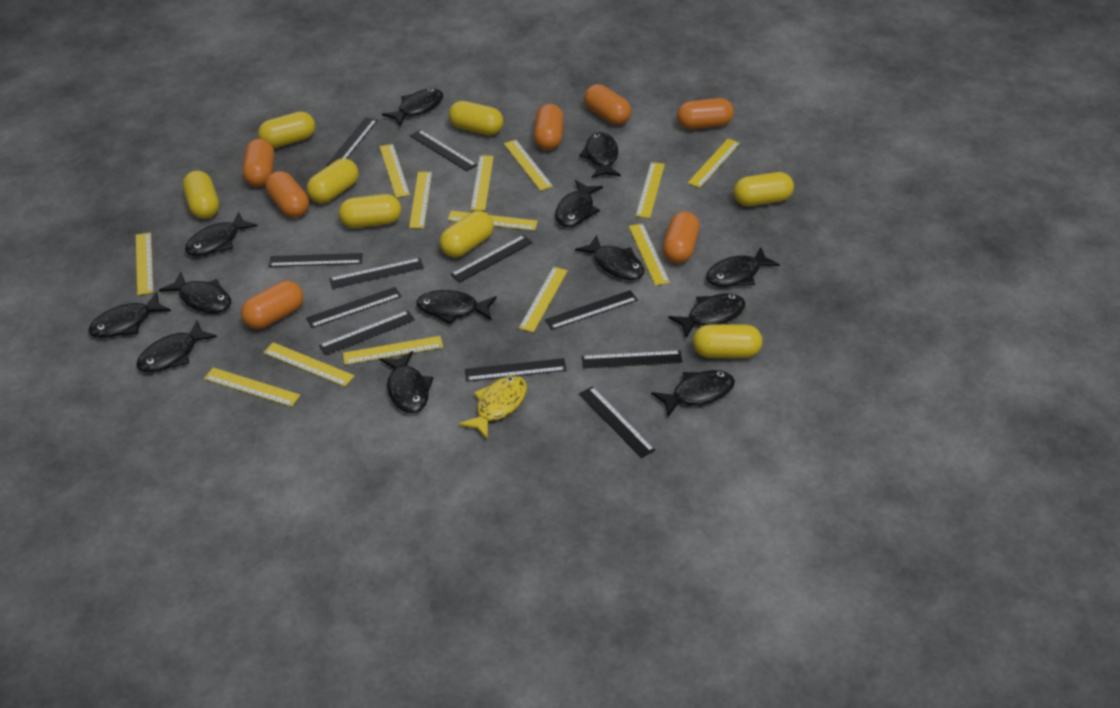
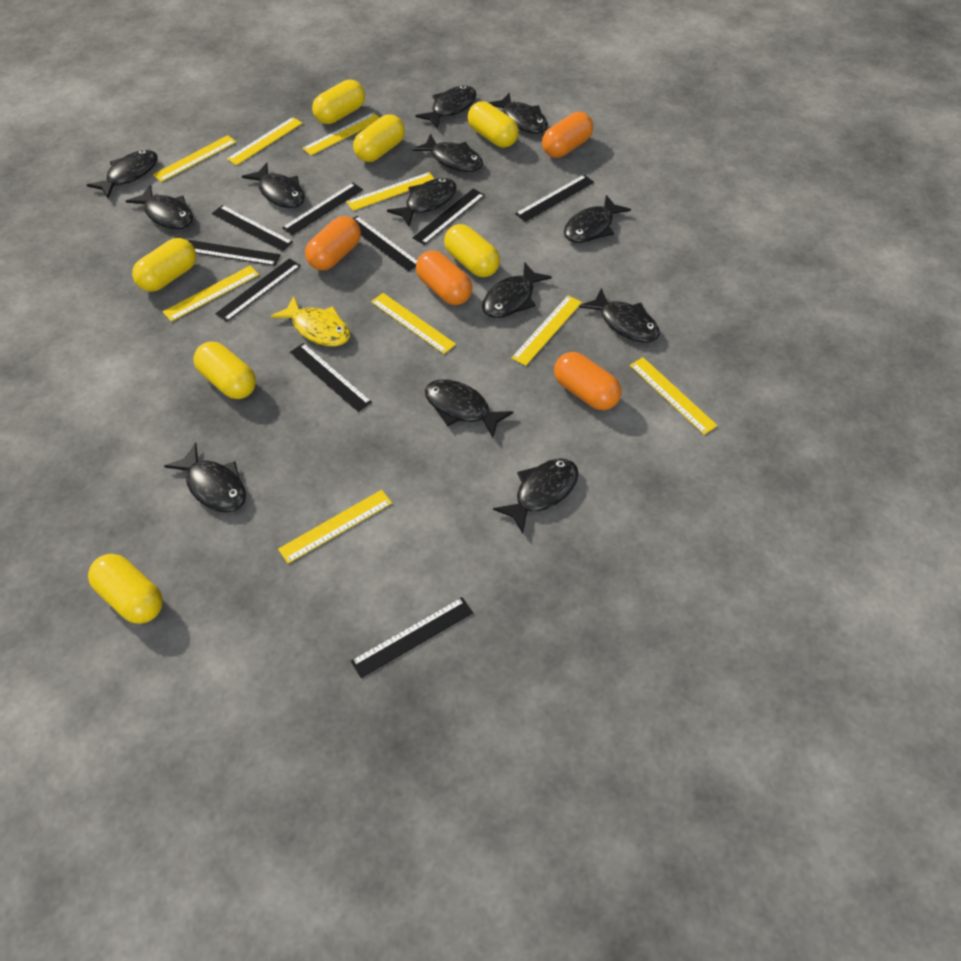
black ruler: 11 -> 9
orange capsule: 7 -> 4
yellow capsule: 8 -> 7
yellow ruler: 13 -> 9

